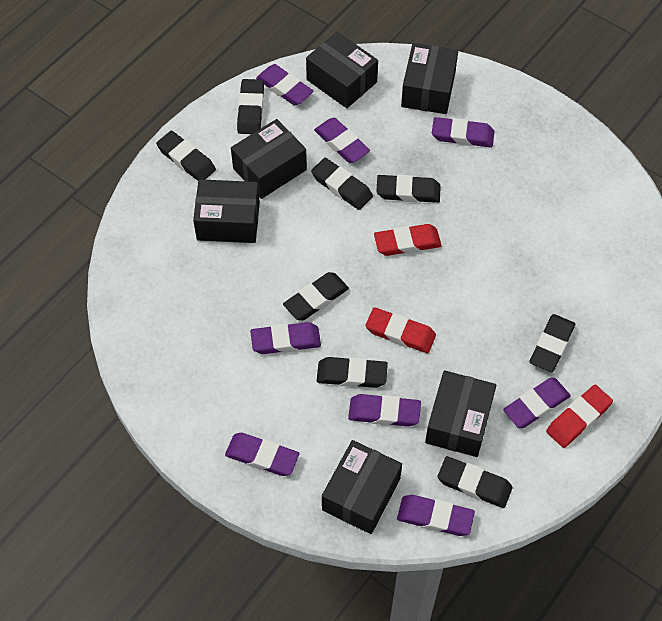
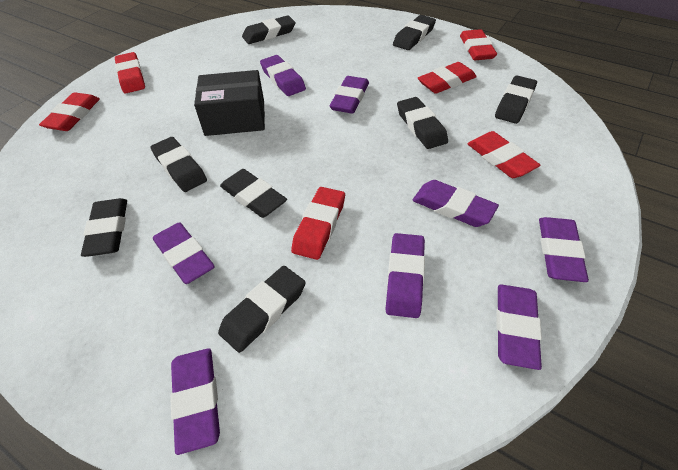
black box: 6 -> 1
red eraser: 3 -> 6

